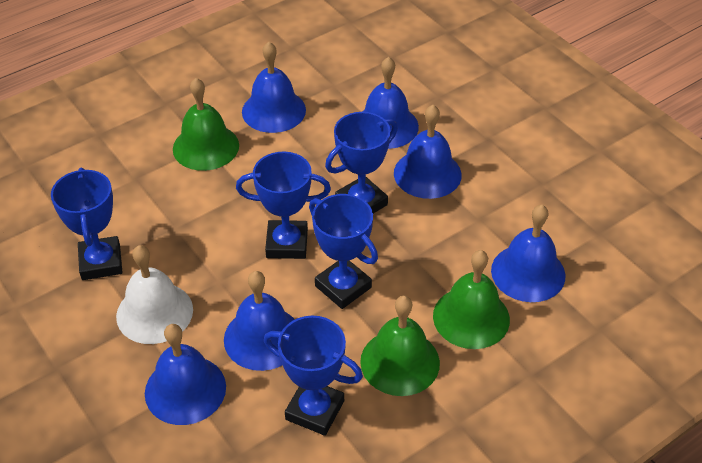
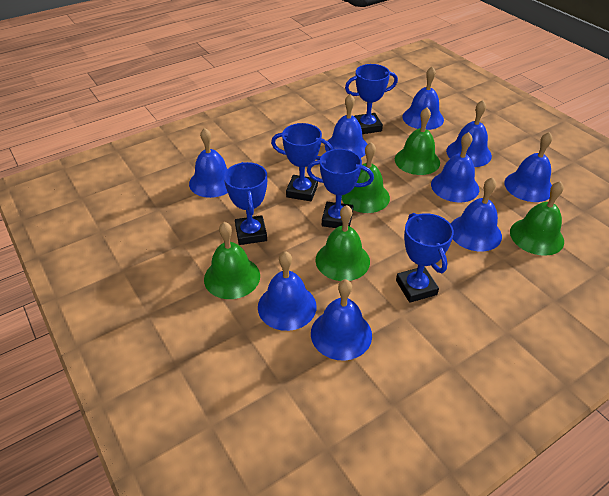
blue bell: 6 -> 9
green bell: 3 -> 5
white bell: 1 -> 0

